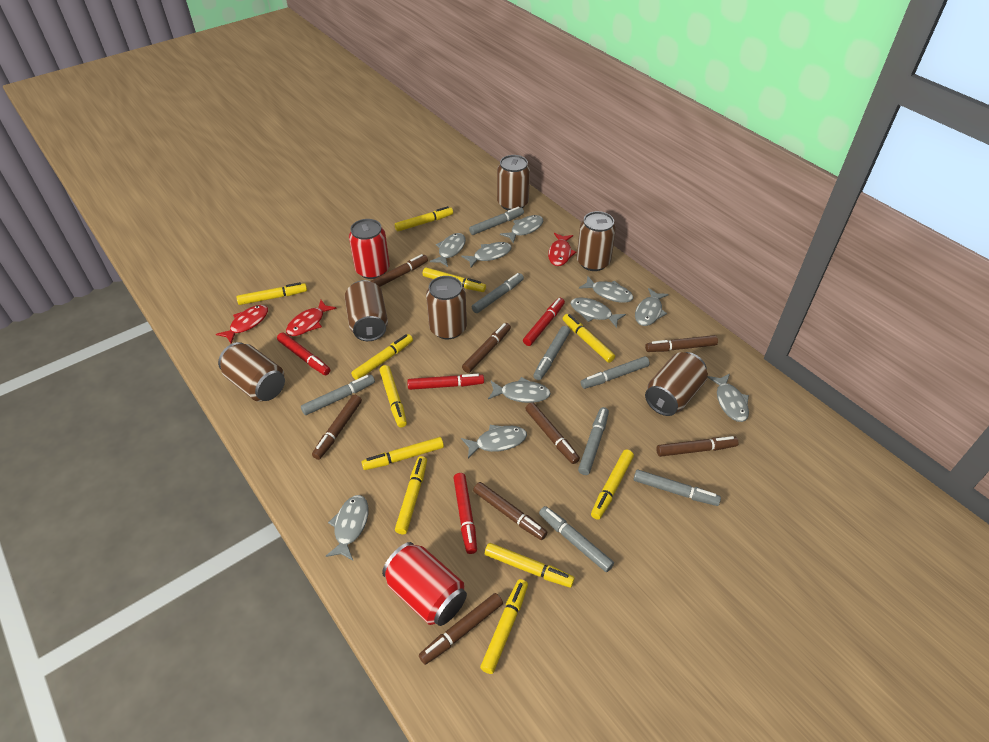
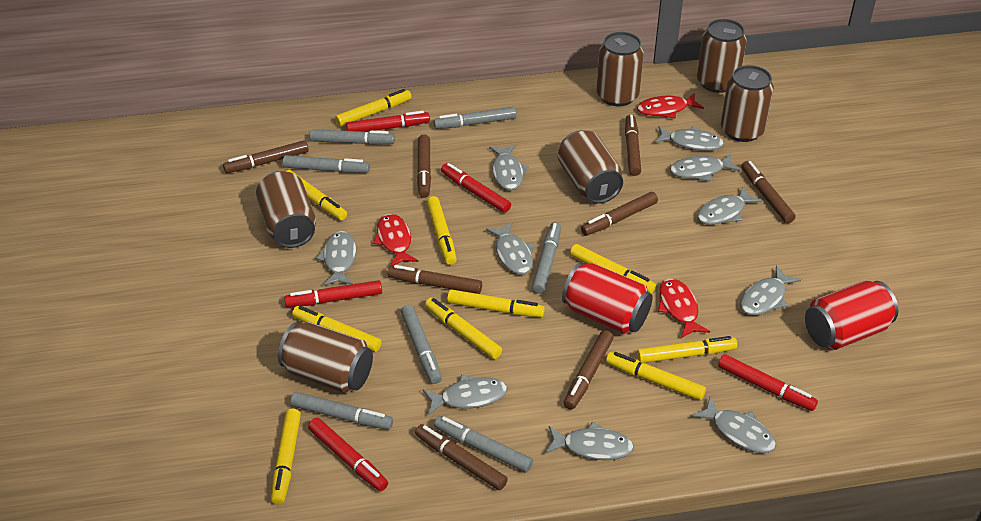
grey marker: 8 -> 7
red marker: 4 -> 5
yellow marker: 11 -> 10

